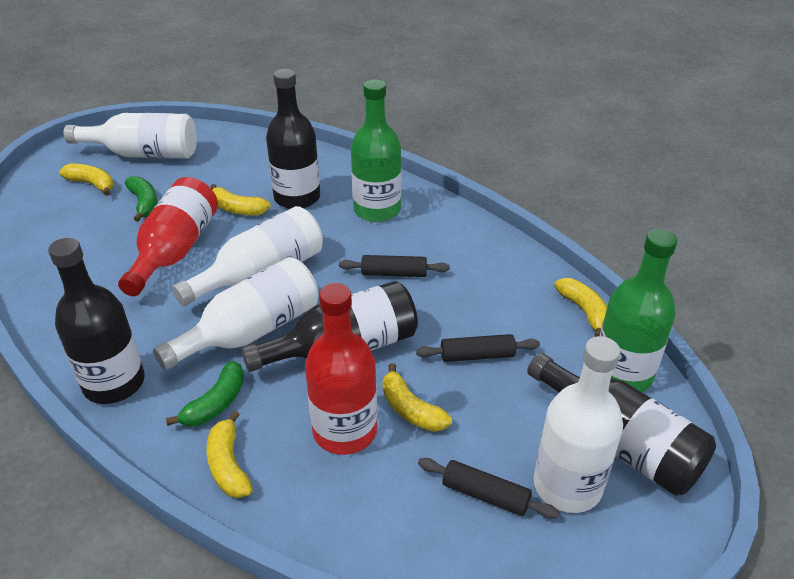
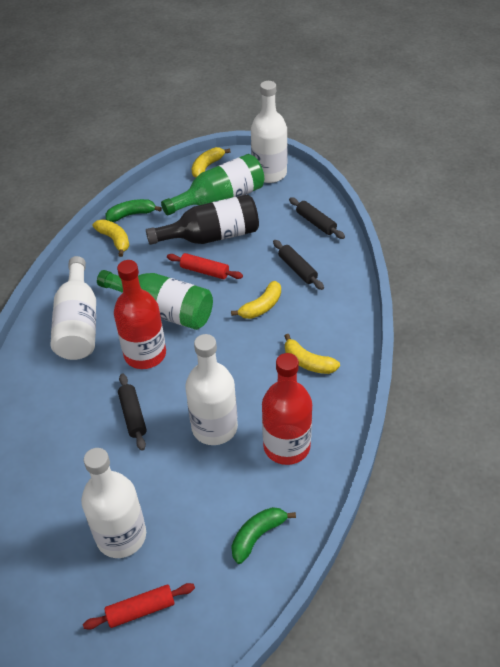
black bottle: 4 -> 1
red rolling pin: 0 -> 2
yellow banana: 5 -> 4

